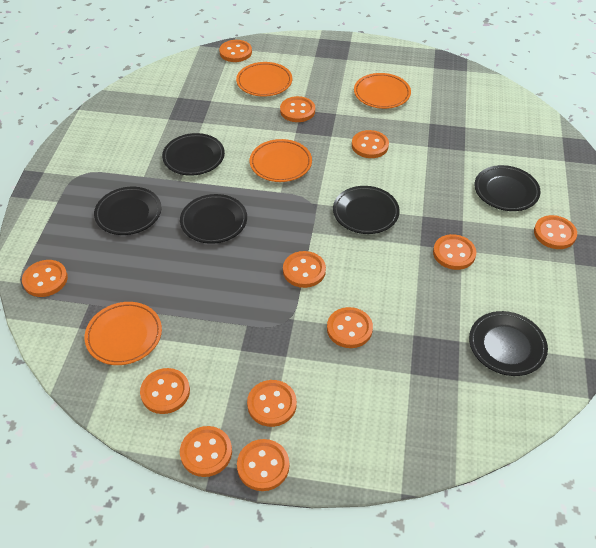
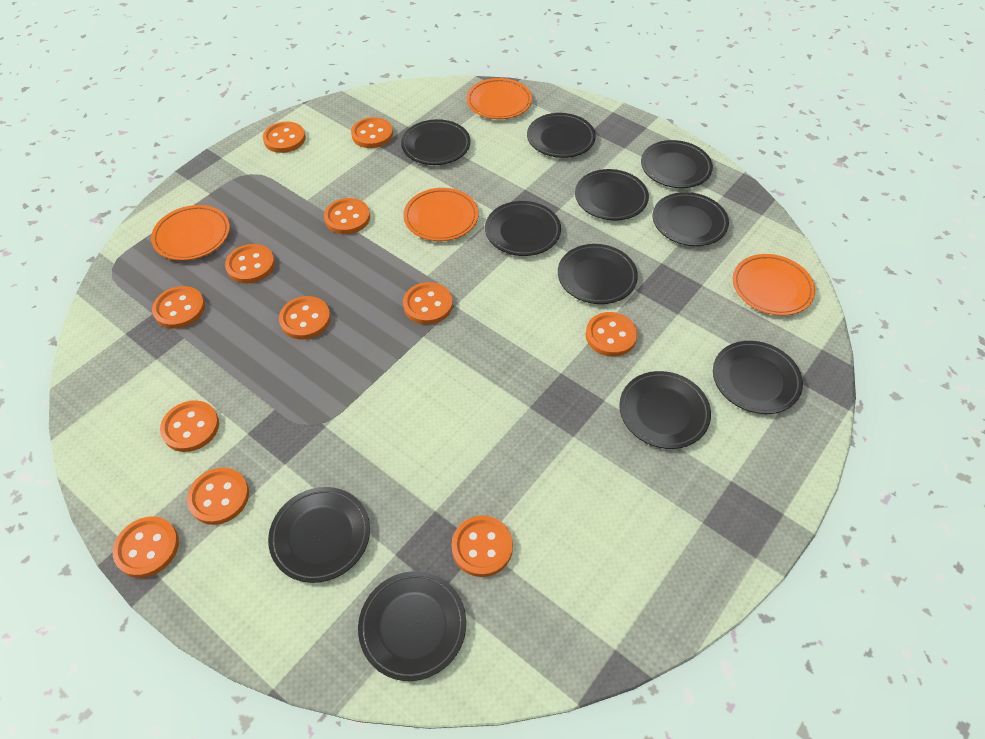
black plate: 6 -> 11

